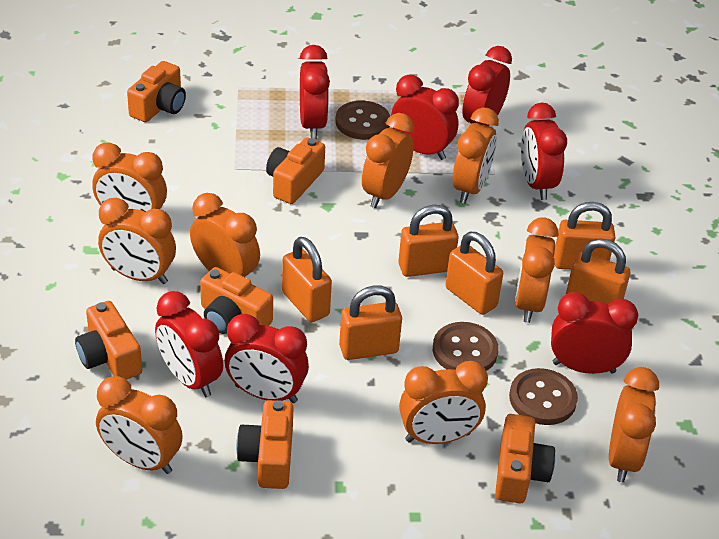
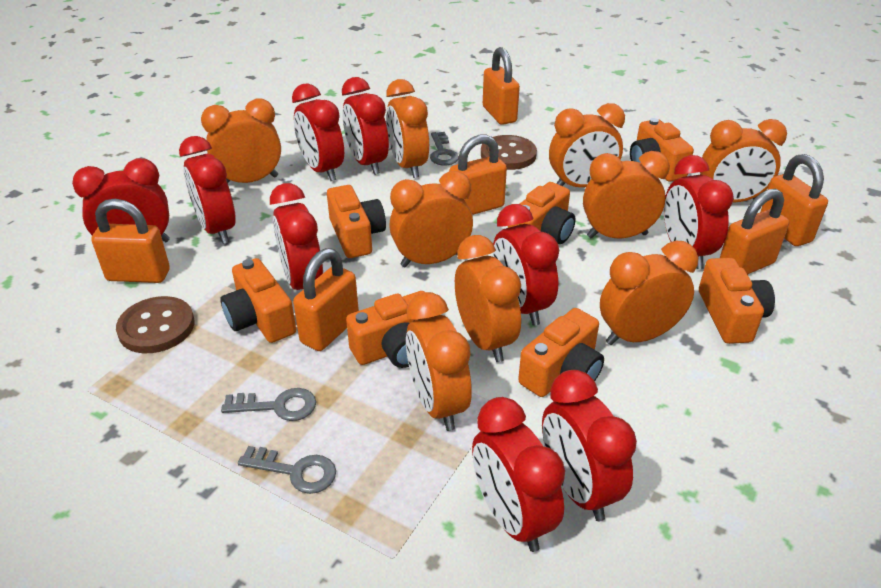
brown button: 3 -> 2
grey key: 0 -> 3
orange camera: 6 -> 7
red clock: 7 -> 9

